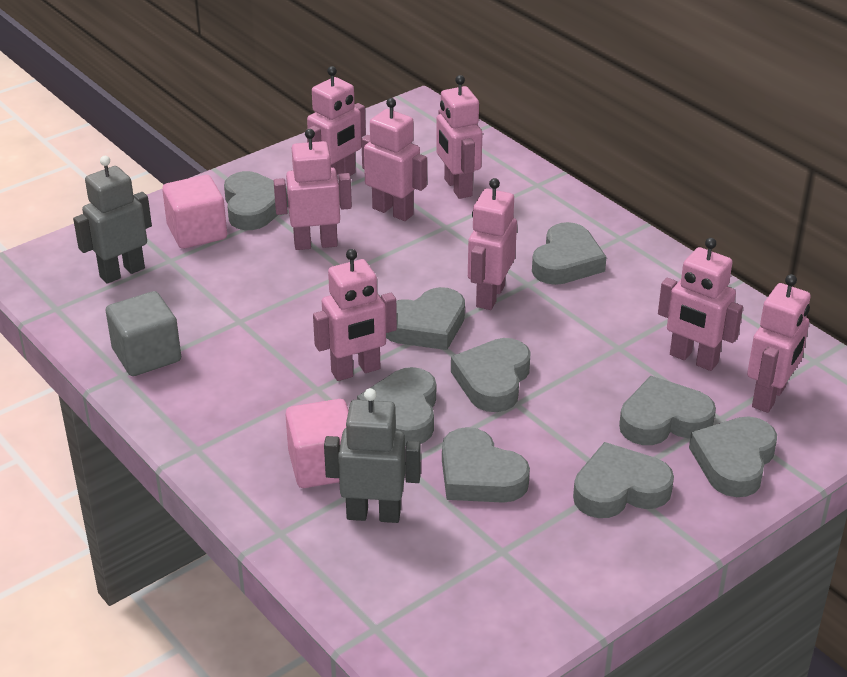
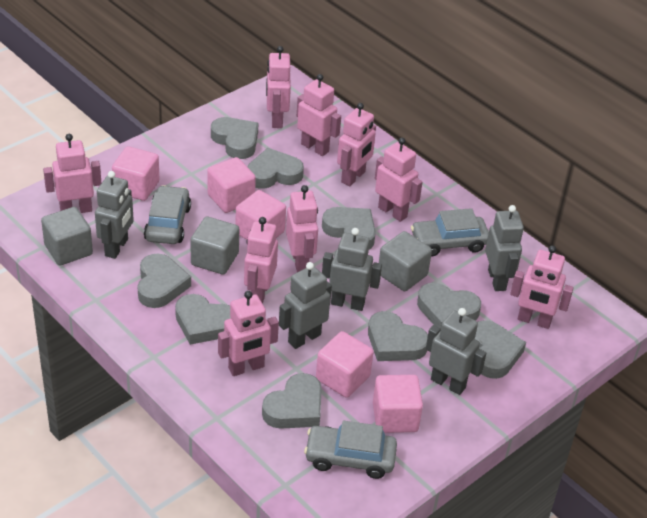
grey car: 0 -> 3
grey cube: 1 -> 3
grey robot: 2 -> 5
pink cube: 2 -> 5
pink robot: 8 -> 9

